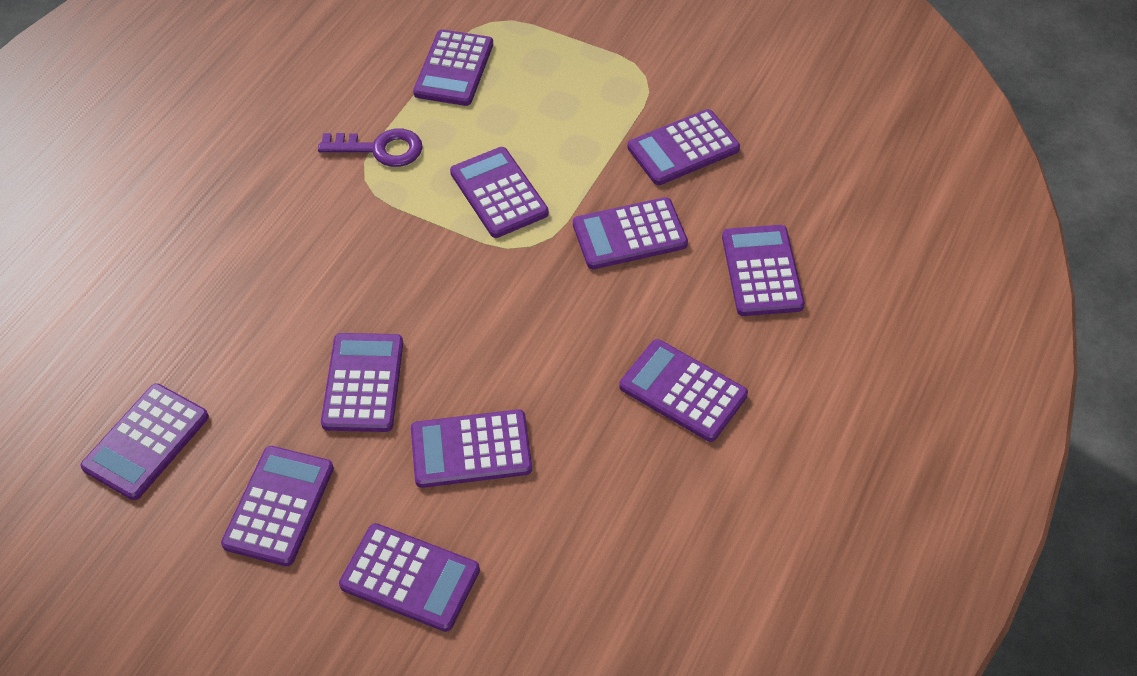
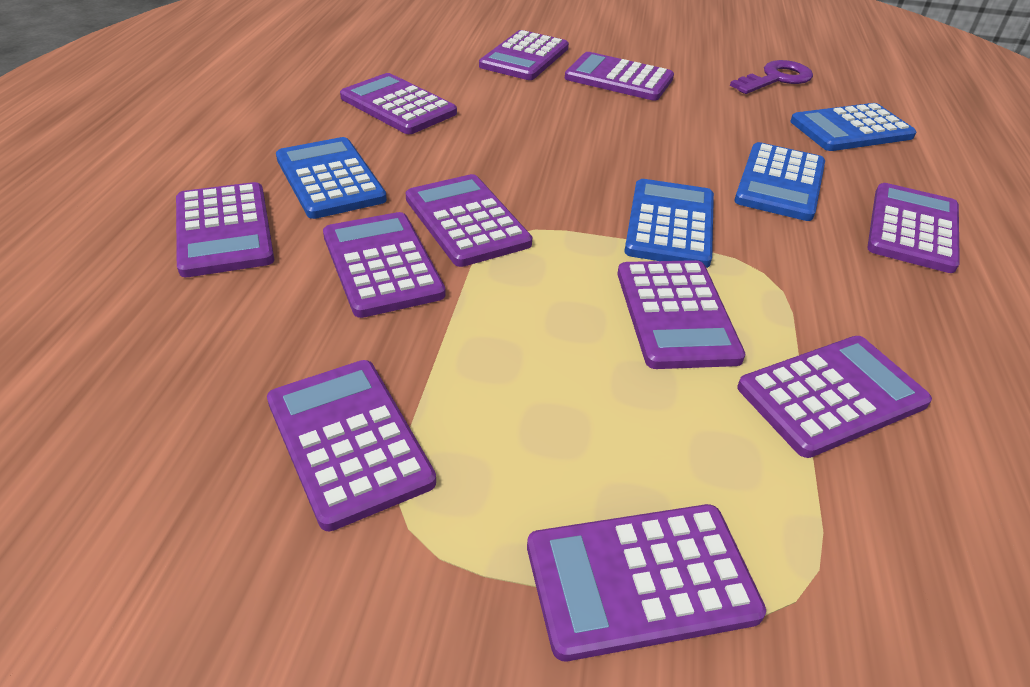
blue calculator: 0 -> 4

